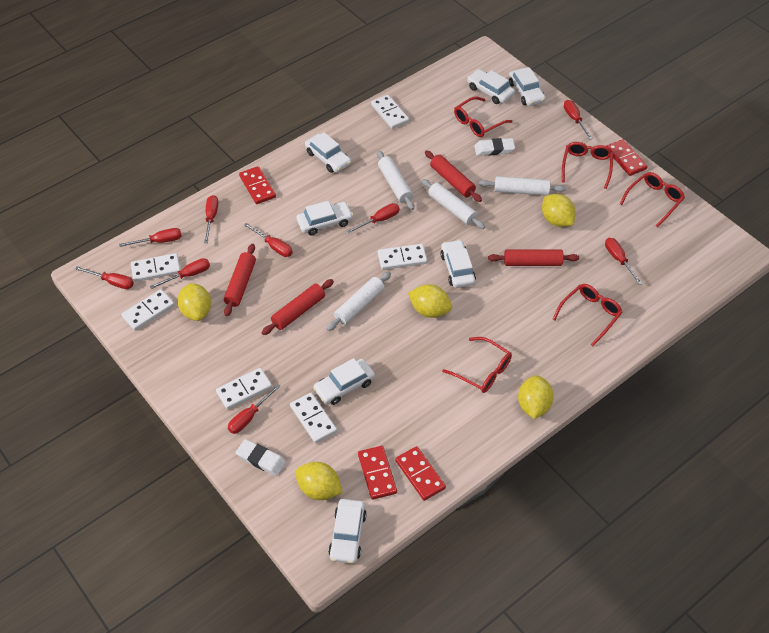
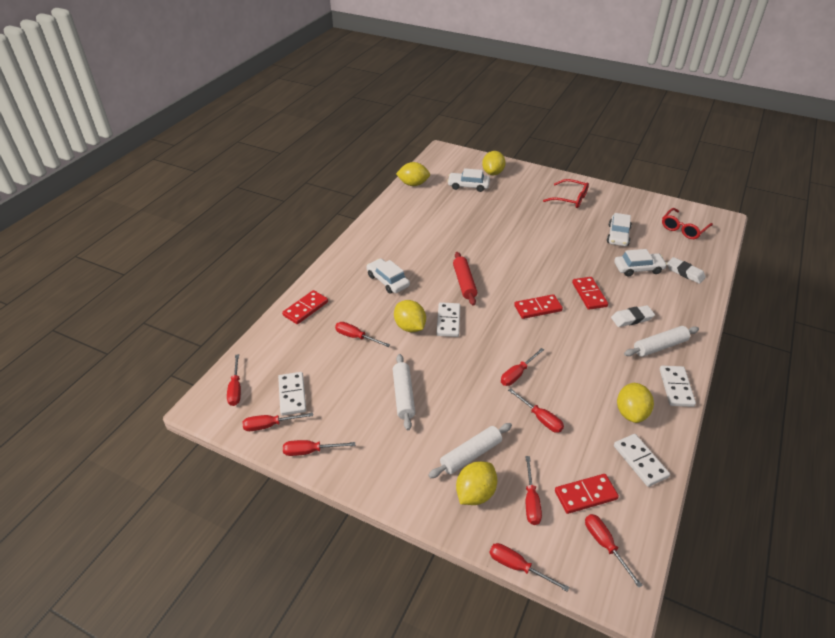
red glasses: 5 -> 2
red rolling pin: 4 -> 1
white car: 7 -> 4
white domino: 6 -> 4
white rolling pin: 4 -> 3

